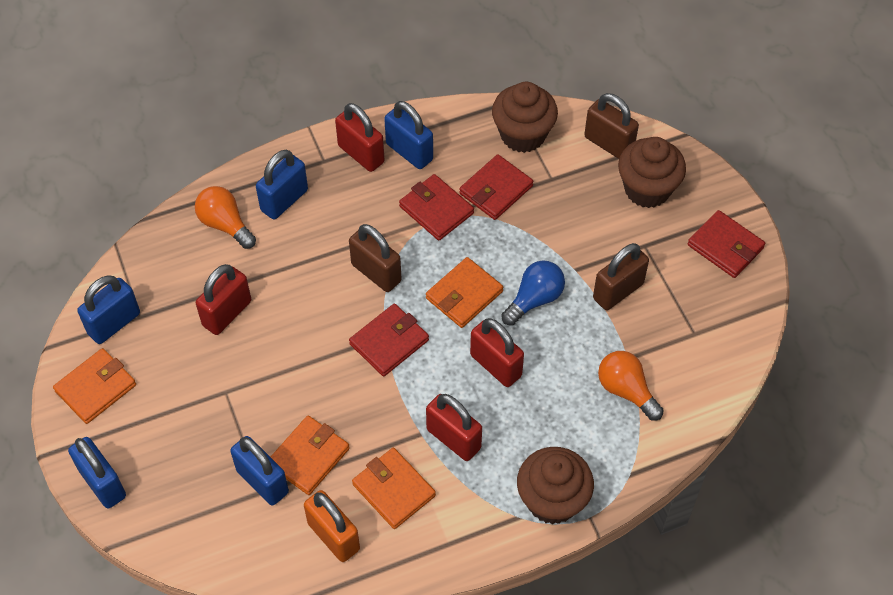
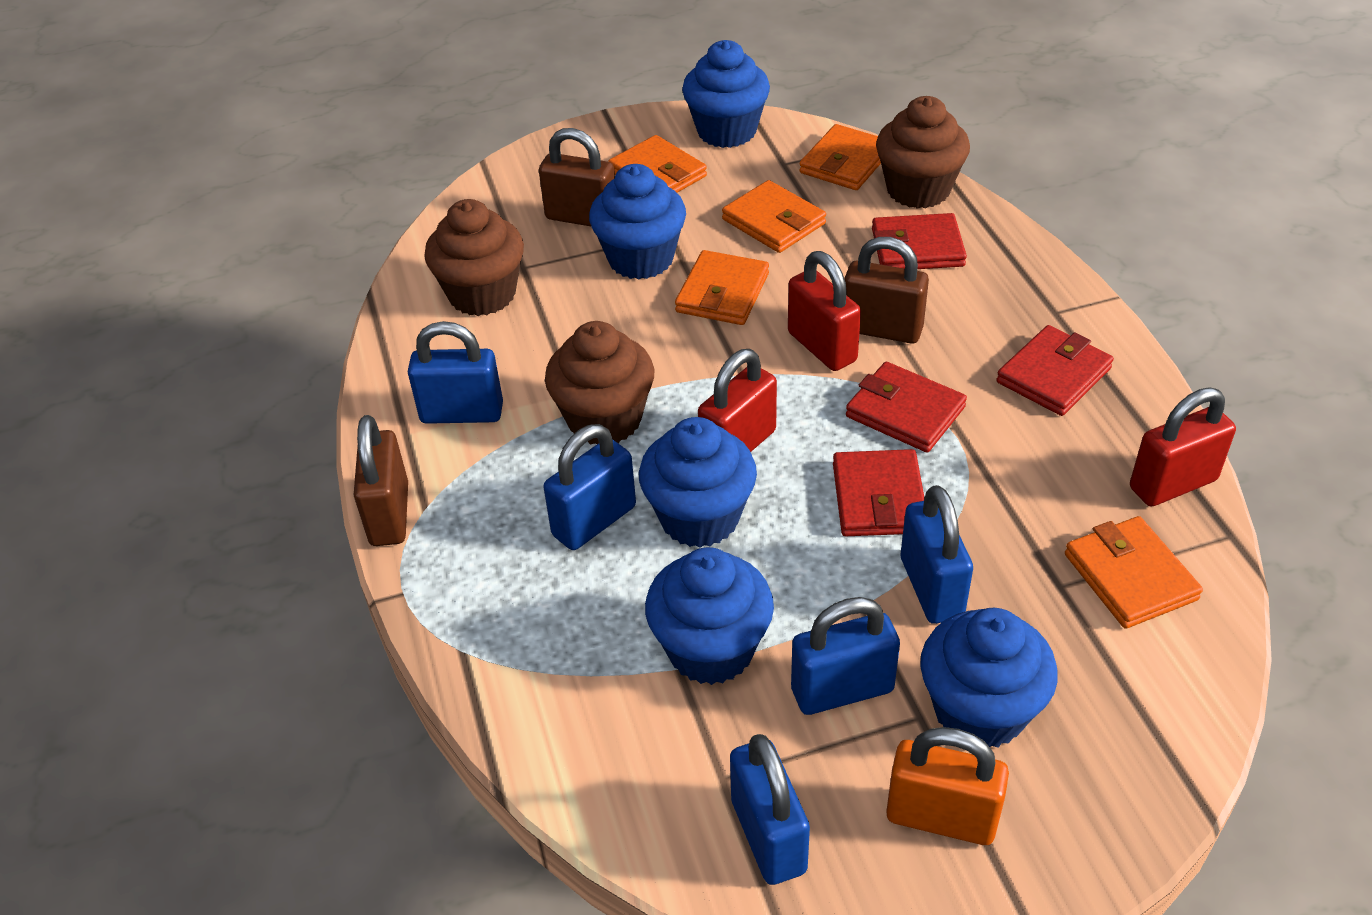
blue cupcake: 0 -> 5
blue light bulb: 1 -> 0
orange light bulb: 2 -> 0
orange wallet: 4 -> 5
red padlock: 4 -> 3

